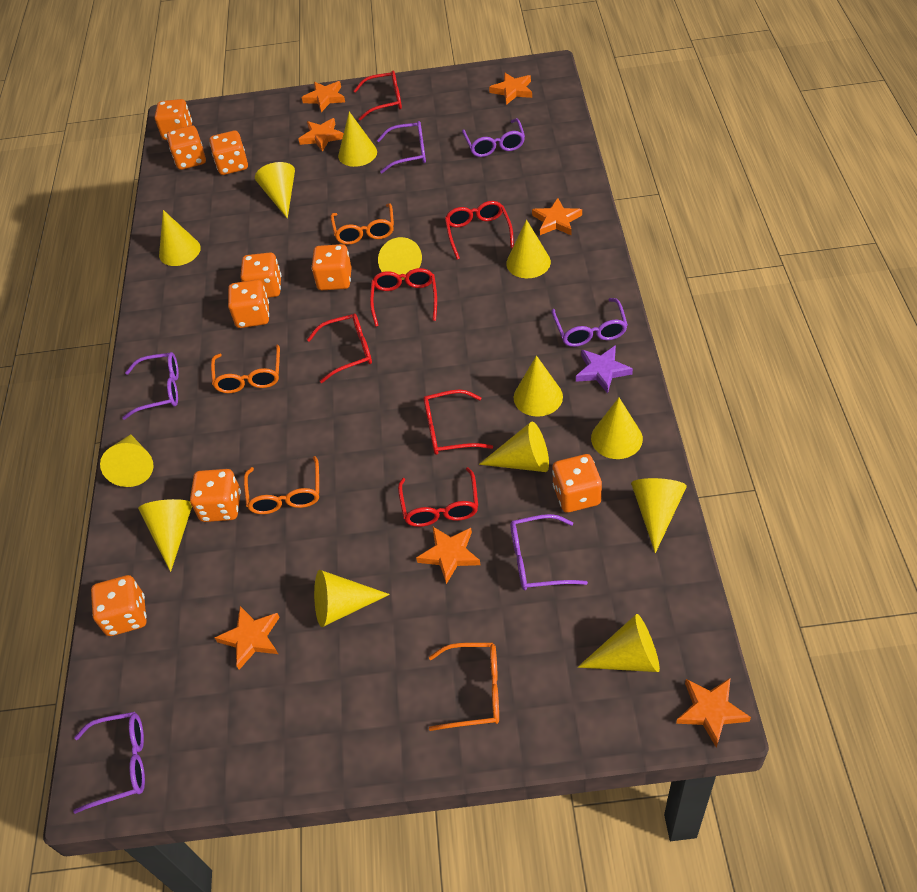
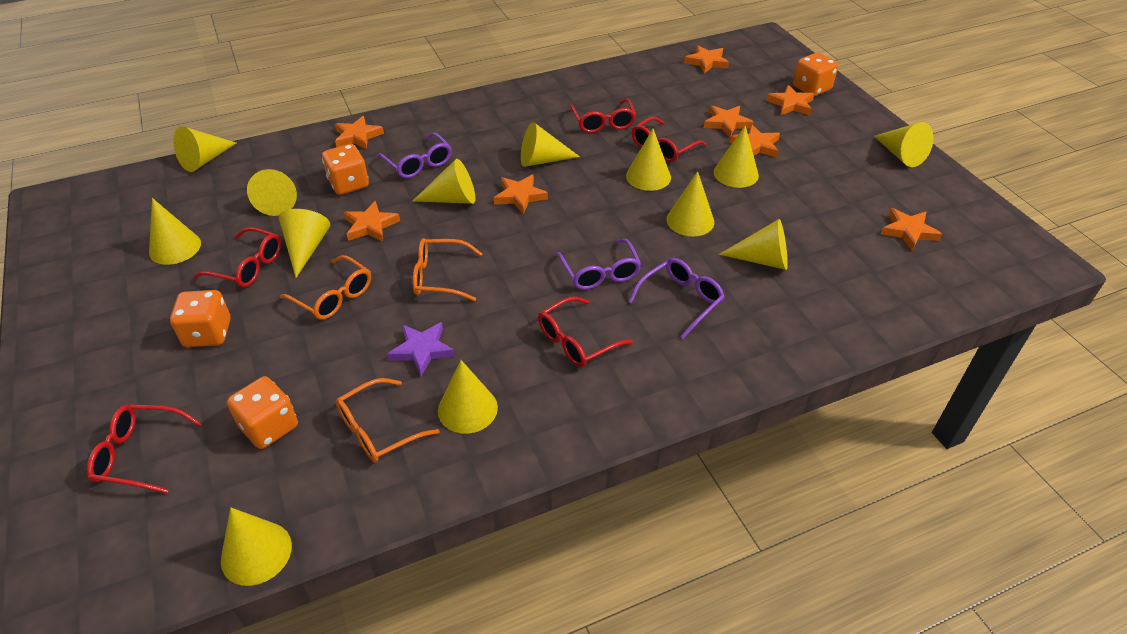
orange dice: 9 -> 4
orange glasses: 4 -> 3
orange star: 7 -> 8
purple glasses: 6 -> 3
red glasses: 6 -> 5

